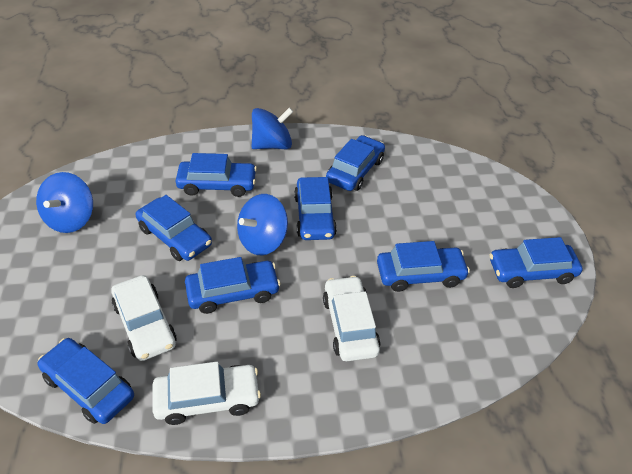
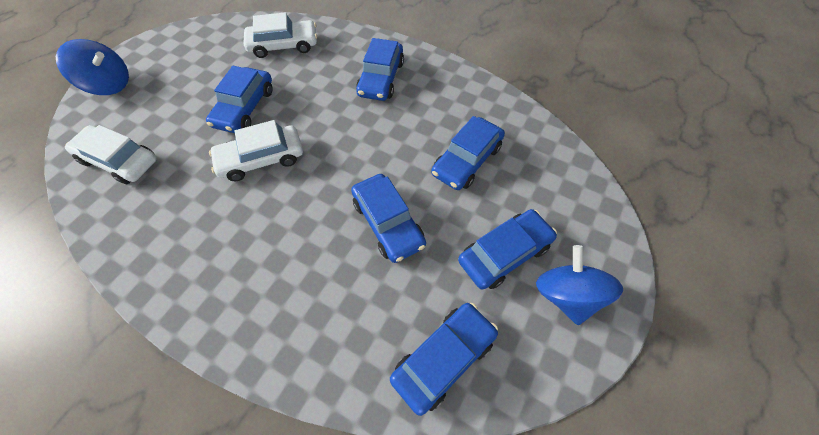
blue car: 8 -> 6
blue spinning top: 3 -> 2

